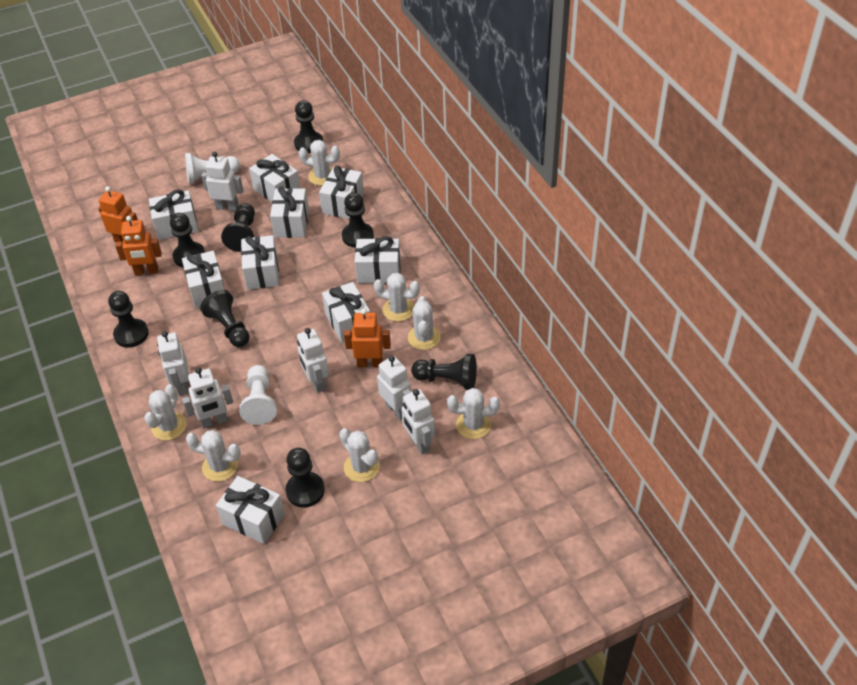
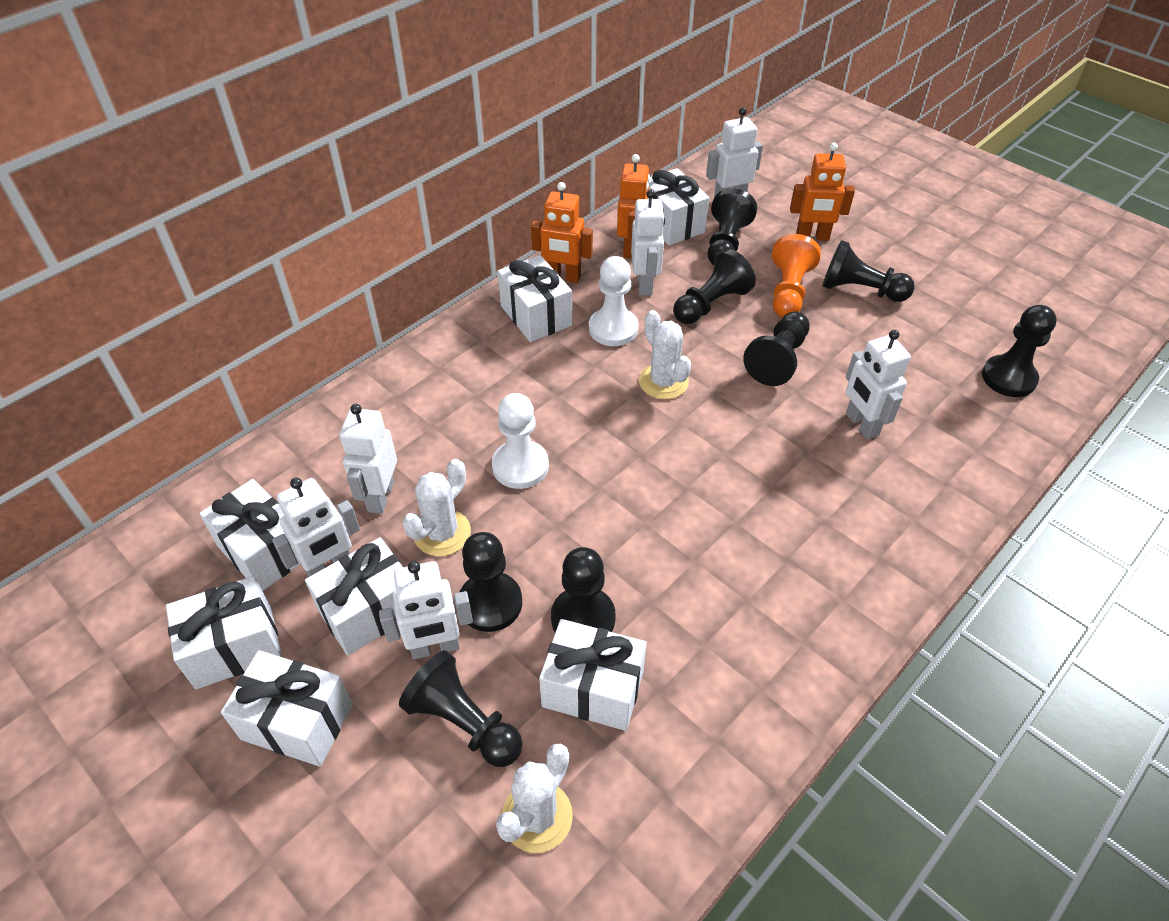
orange pawn: 0 -> 1
white cactus: 7 -> 3
white gift: 9 -> 7

